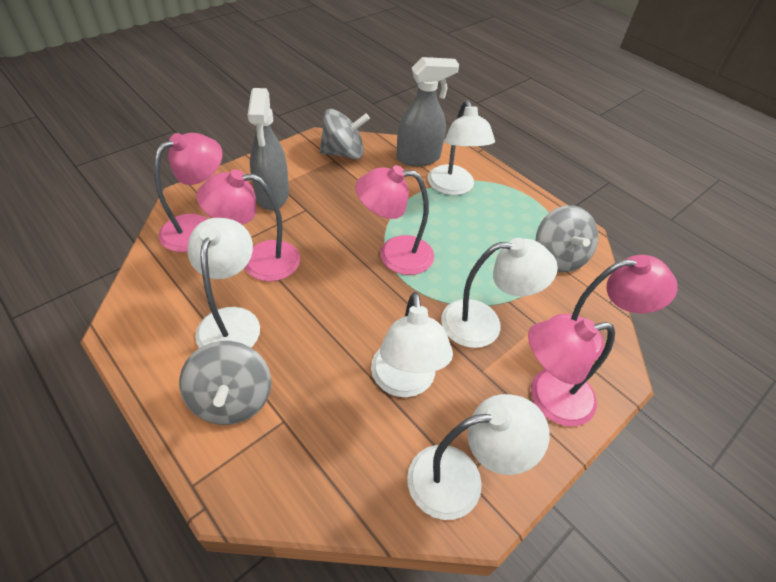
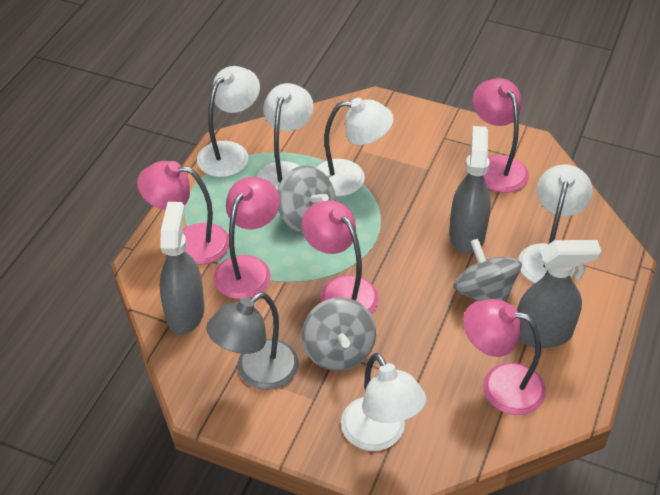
grey lamp: 0 -> 1
grey spray bottle: 2 -> 3

